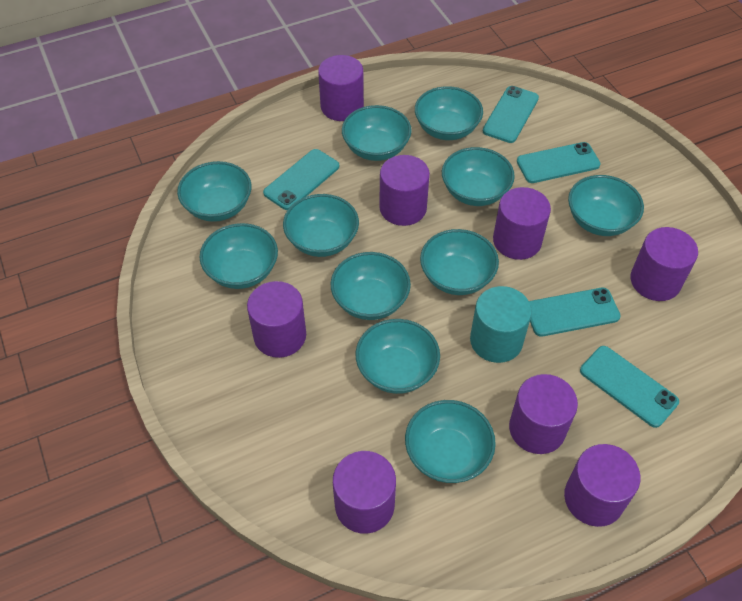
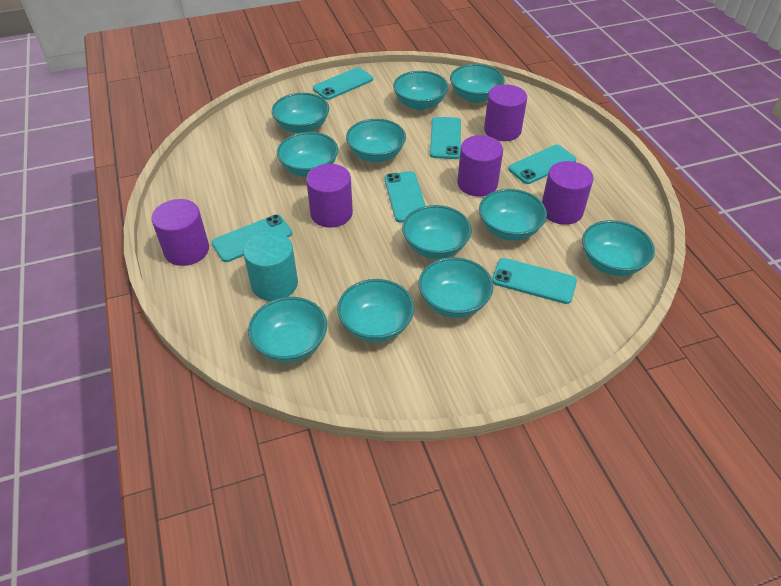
purple cylinder: 8 -> 5
turquoise phone: 5 -> 6

